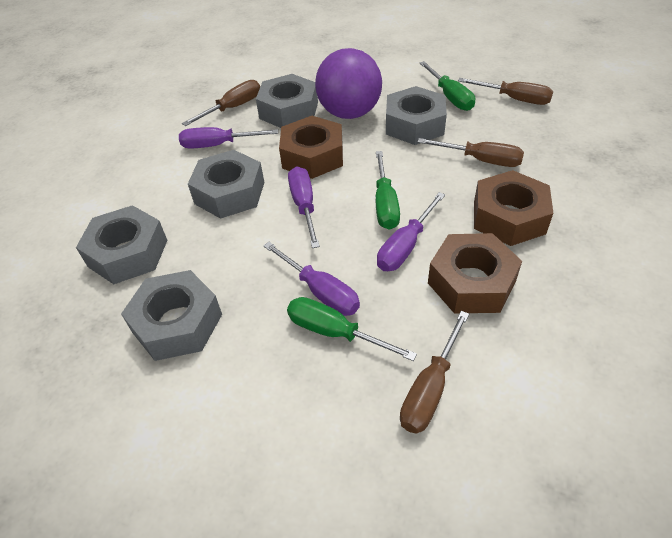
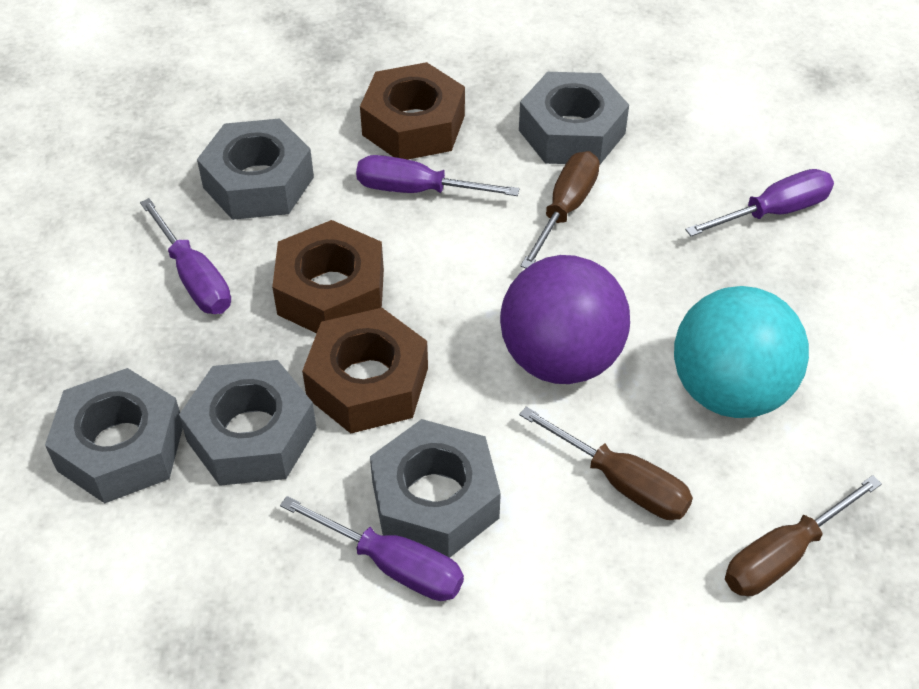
brown screwdriver: 4 -> 3
green screwdriver: 3 -> 0
turquoise ball: 0 -> 1

